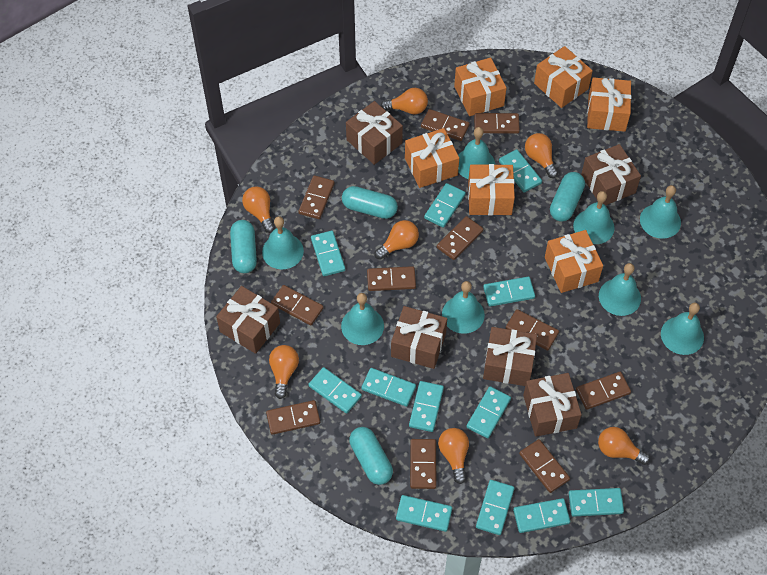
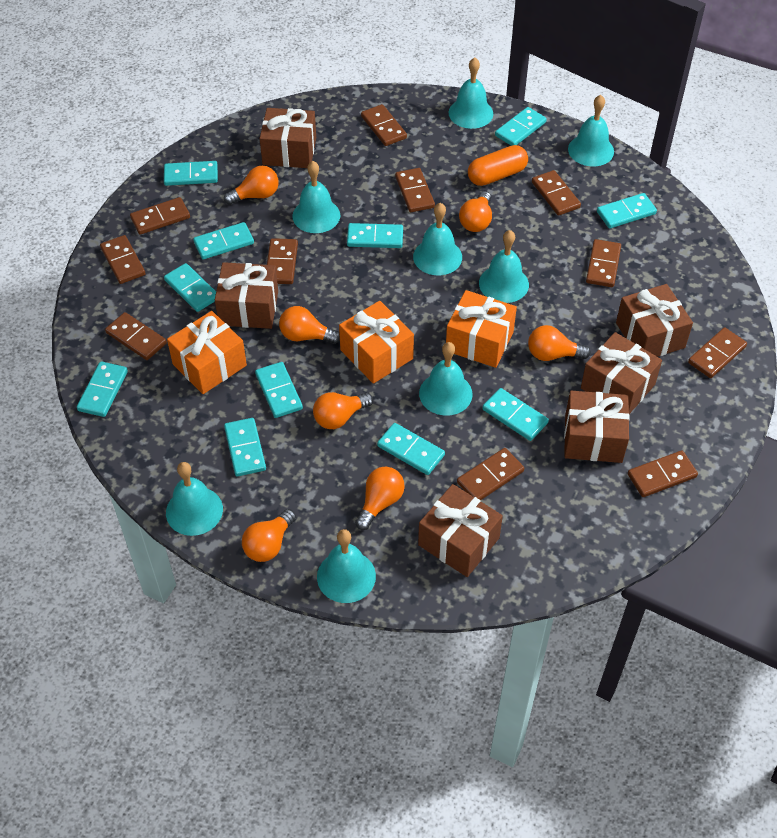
orange capsule: 0 -> 1
orange gift: 6 -> 3
turquoise capsule: 4 -> 0
turquoise domino: 12 -> 11

